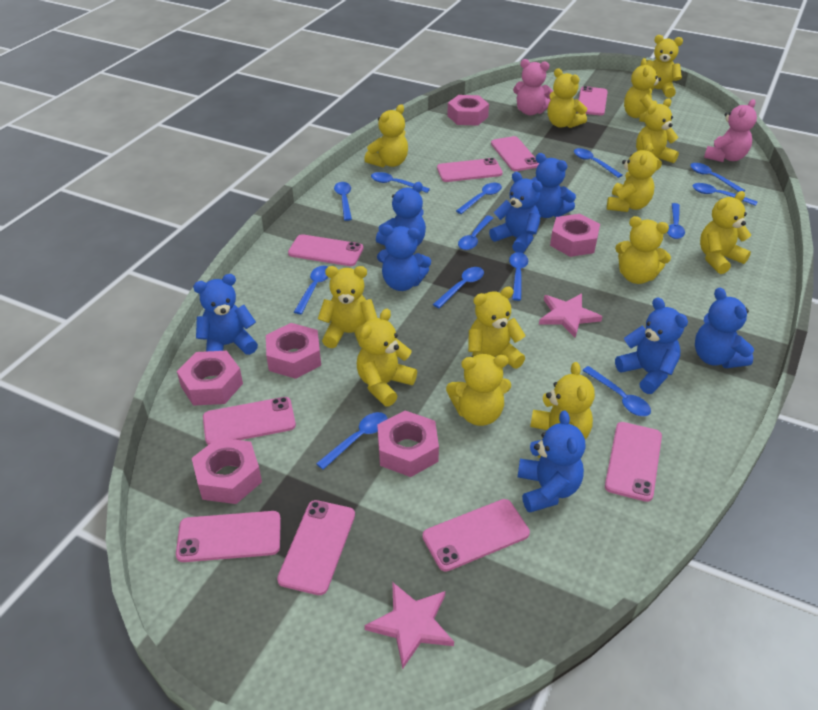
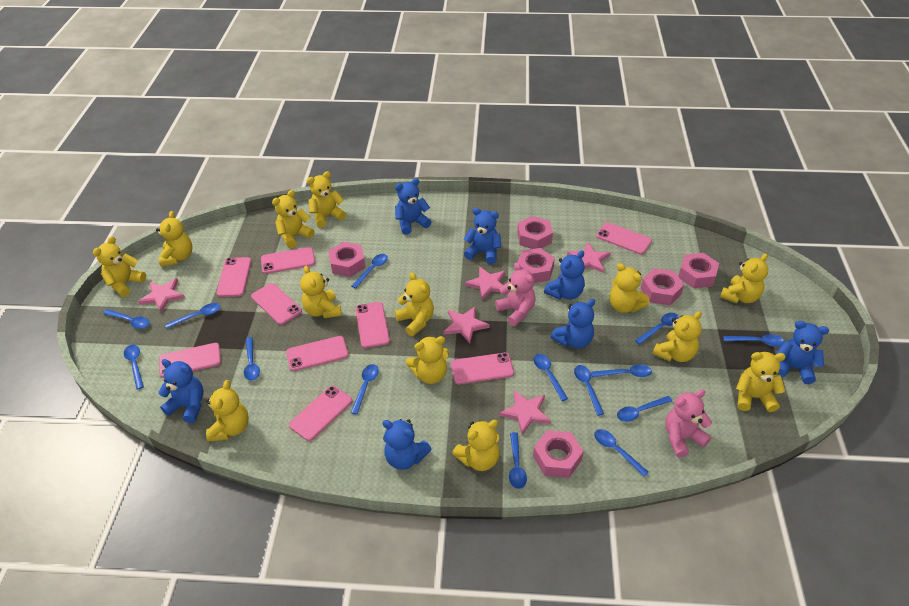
blue spoon: 13 -> 14
blue teddy bear: 8 -> 7
pink star: 2 -> 5

